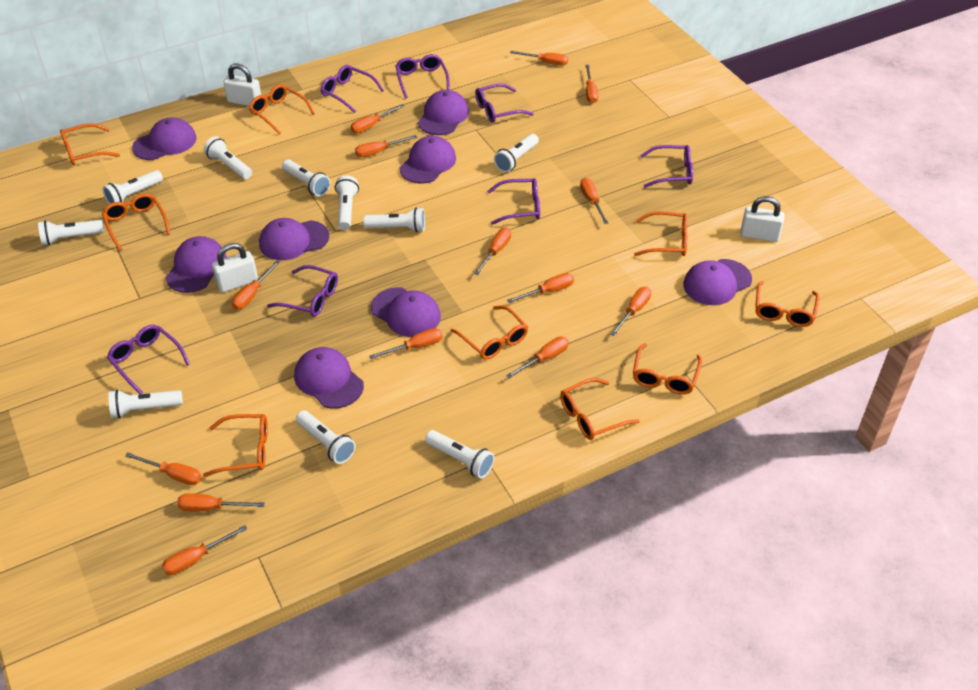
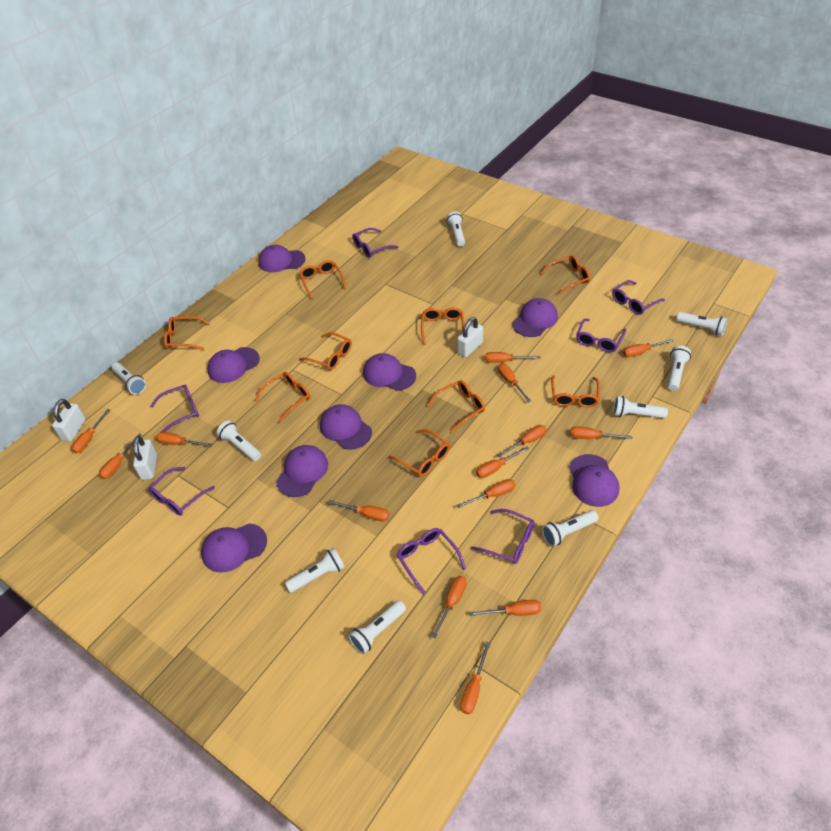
white flashlight: 10 -> 9

